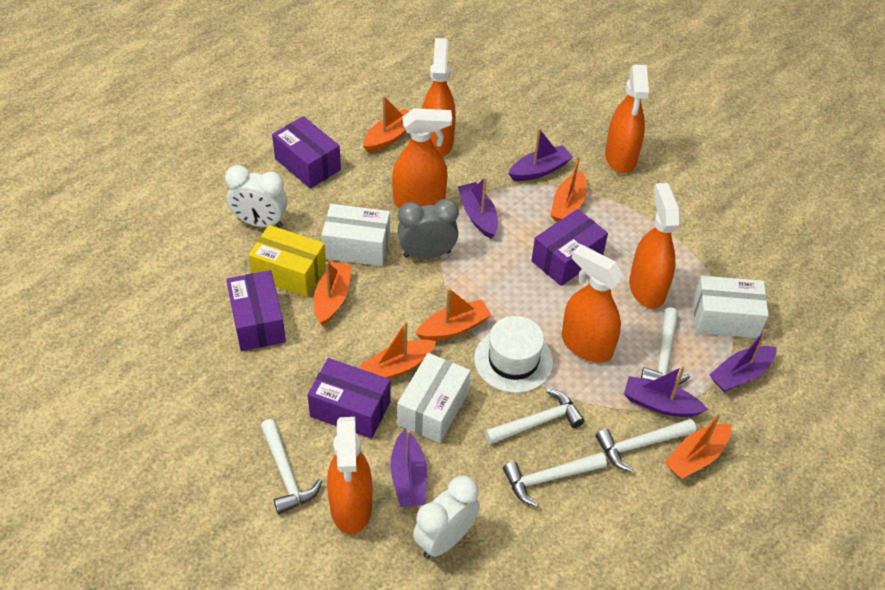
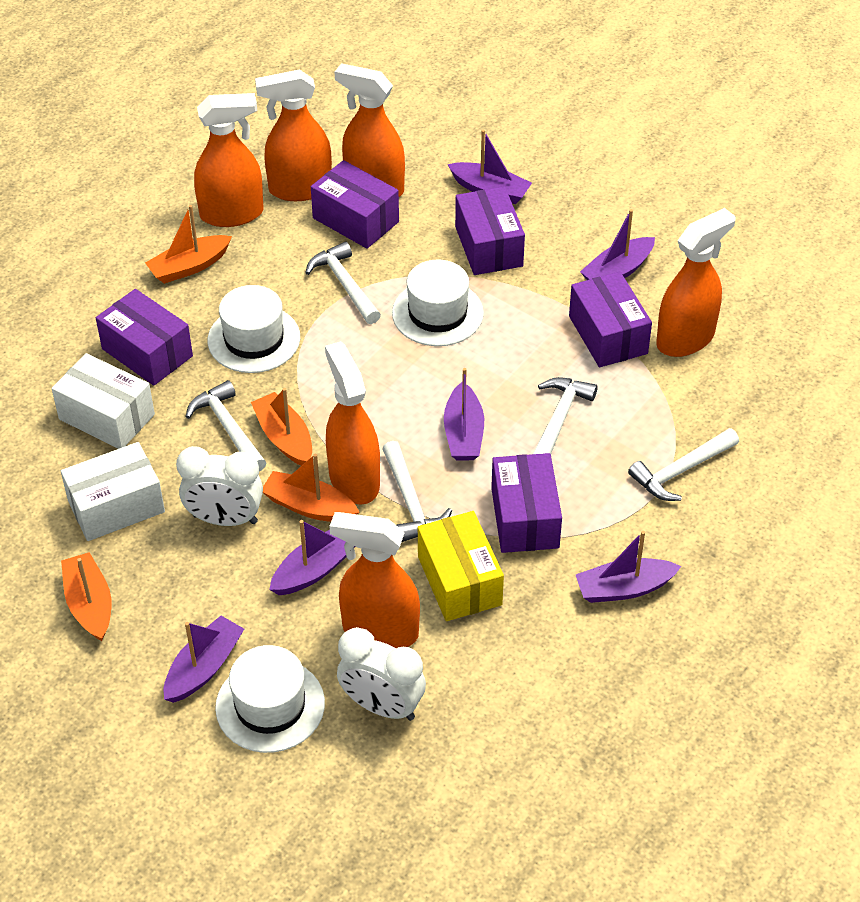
grey clock: 1 -> 0
orange boat: 6 -> 4
purple boat: 5 -> 6
purple box: 4 -> 5
white box: 3 -> 2
white hat: 1 -> 3

